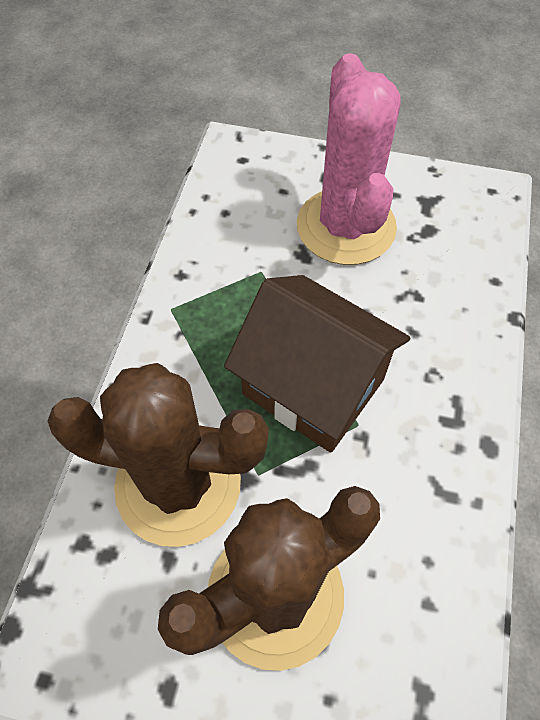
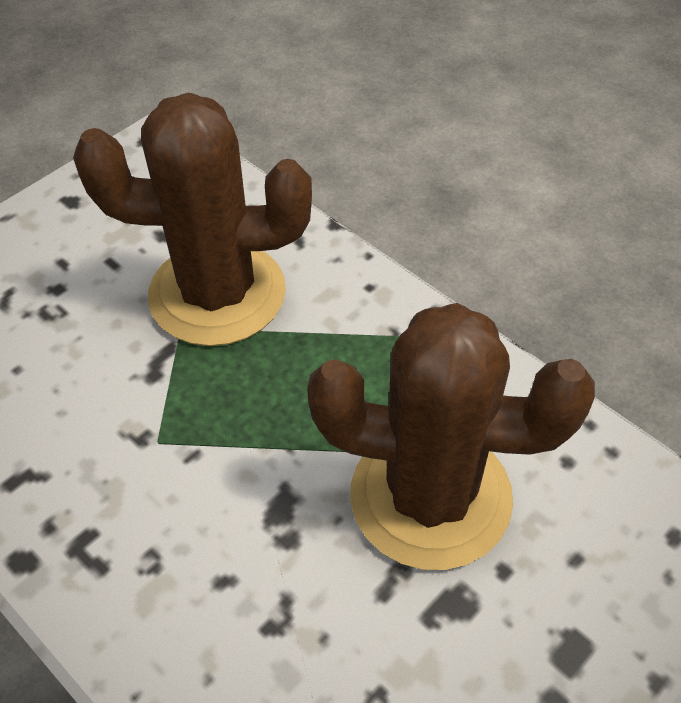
brown house: 1 -> 0
pink cactus: 1 -> 0

